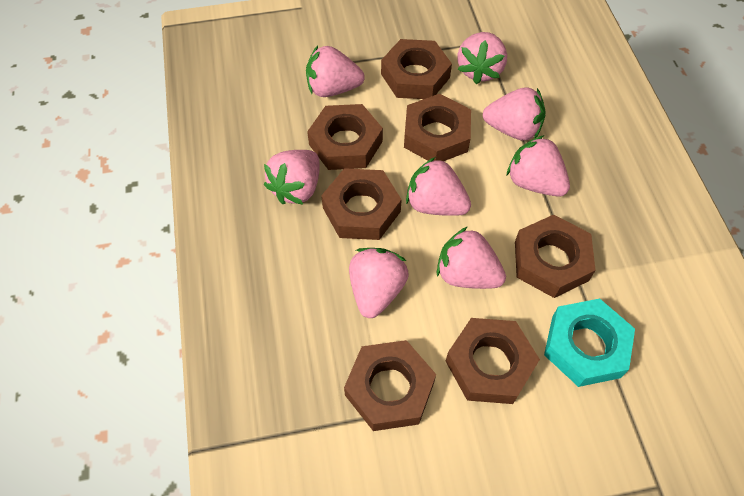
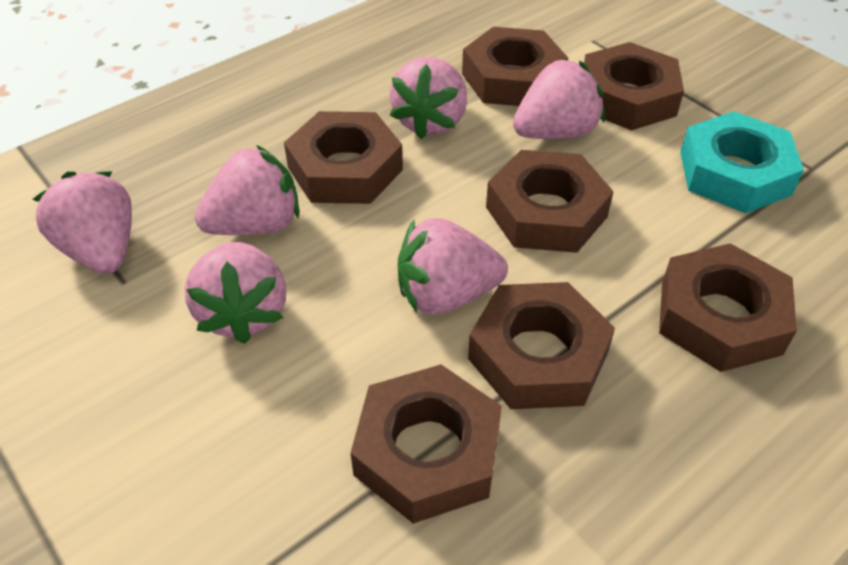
pink strawberry: 8 -> 6

